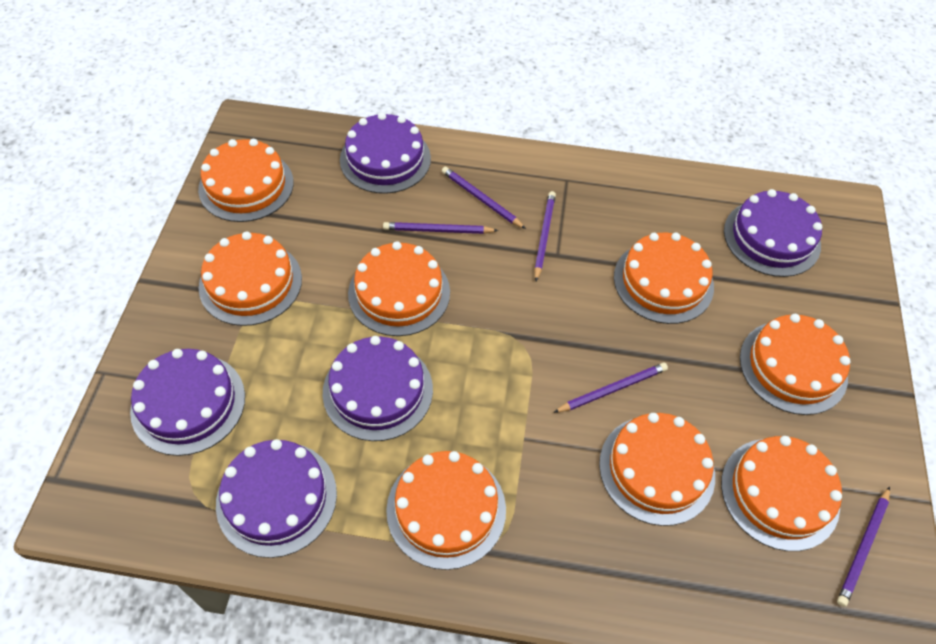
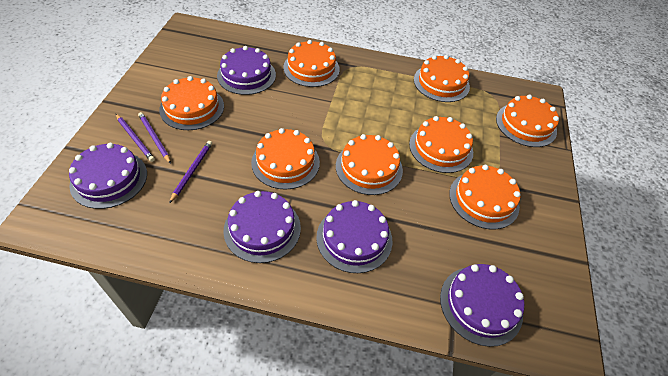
purple pencil: 5 -> 3

